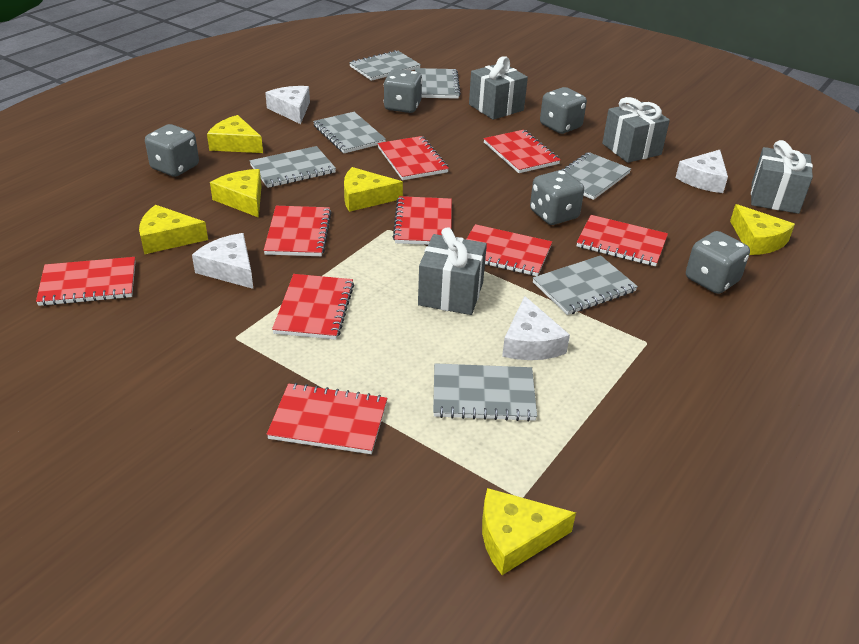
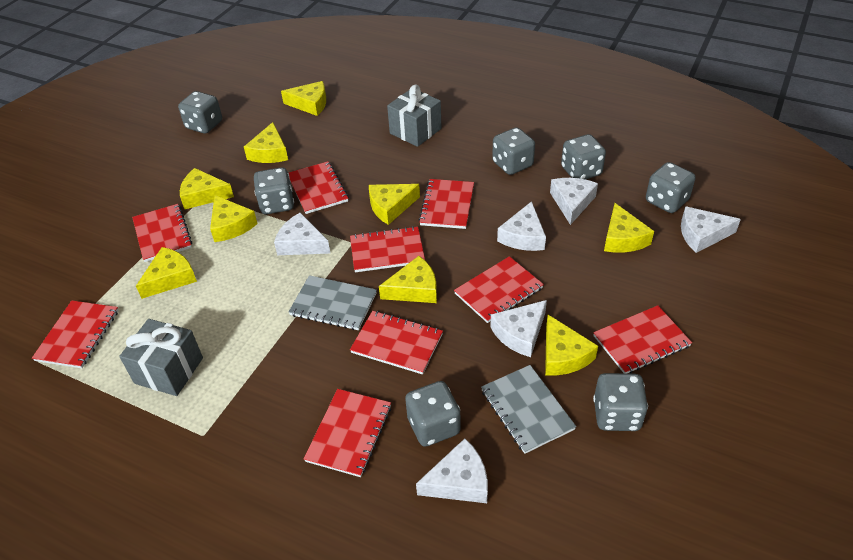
grey dice: 5 -> 7
grey gift: 4 -> 2
grey notebook: 7 -> 2
white cheese: 4 -> 6
yellow cheese: 6 -> 9

